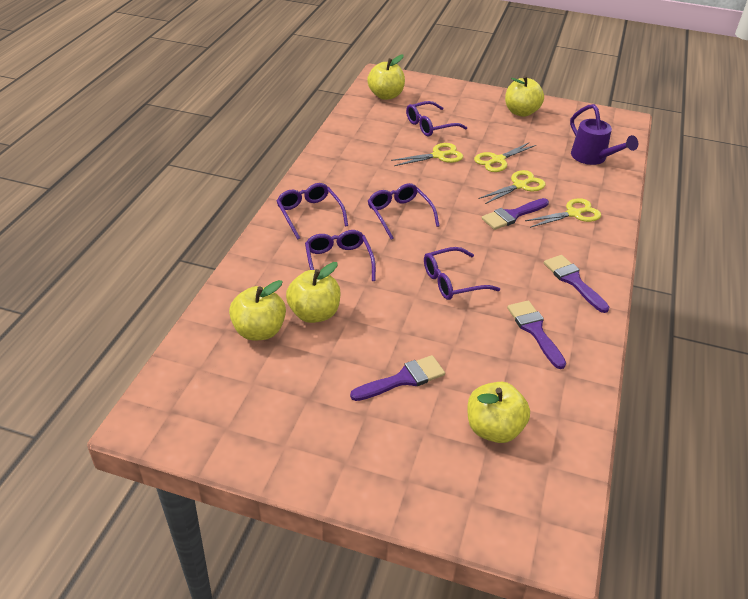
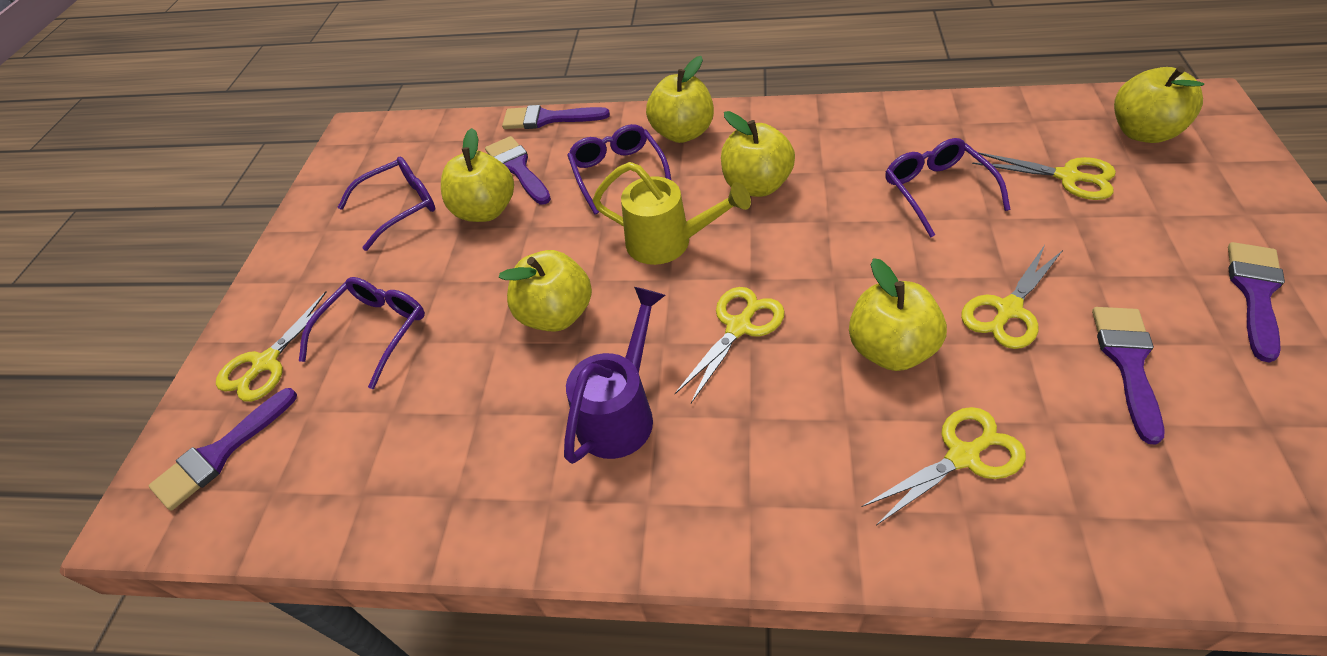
purple brush: 4 -> 5
purple glasses: 5 -> 4
yellow apple: 5 -> 6
yellow scissors: 4 -> 5
yellow watering can: 0 -> 1

